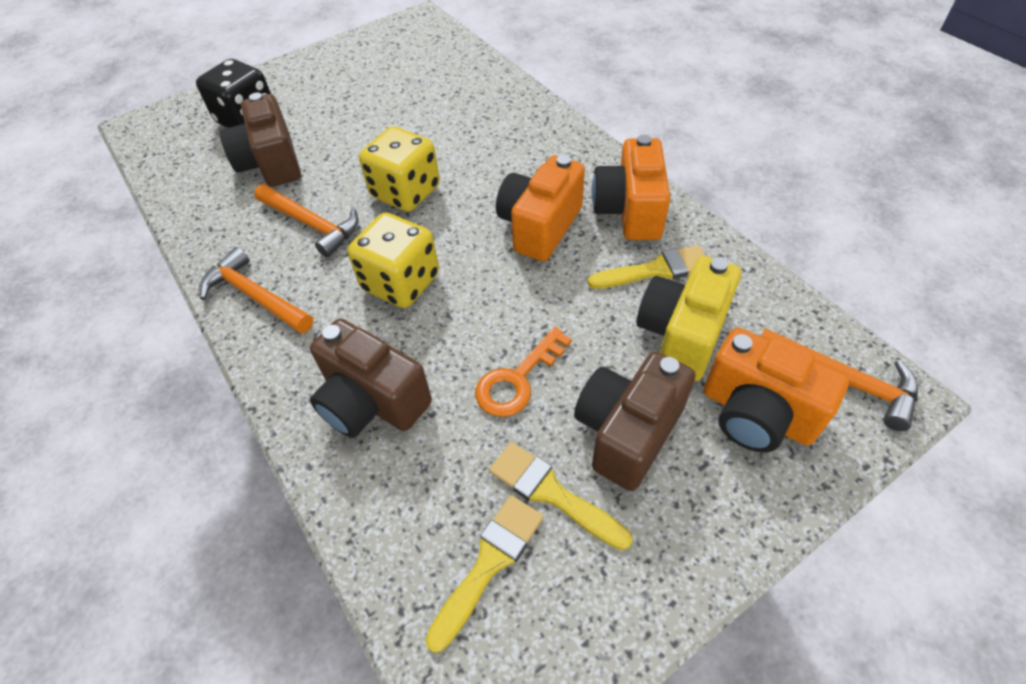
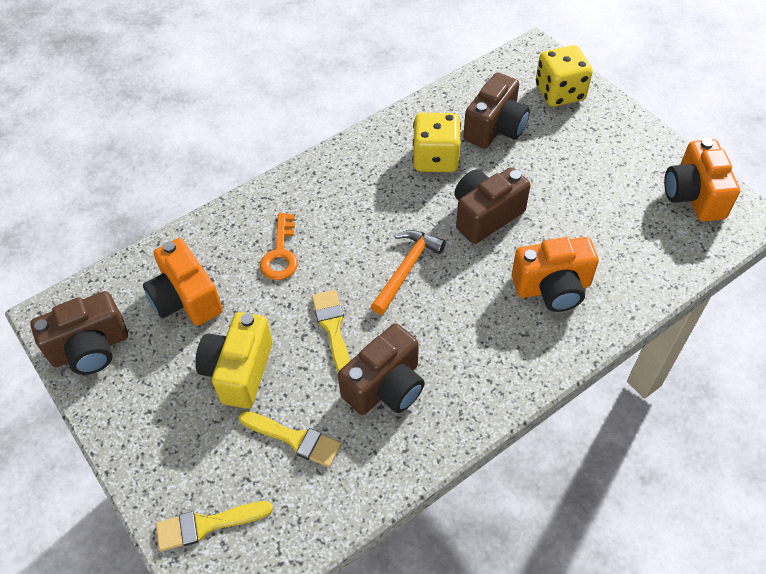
black dice: 1 -> 0
brown camera: 3 -> 4
orange hammer: 3 -> 1

